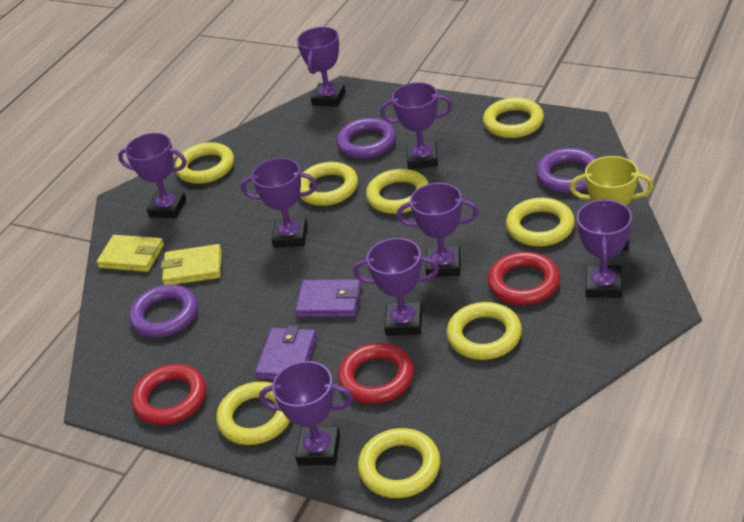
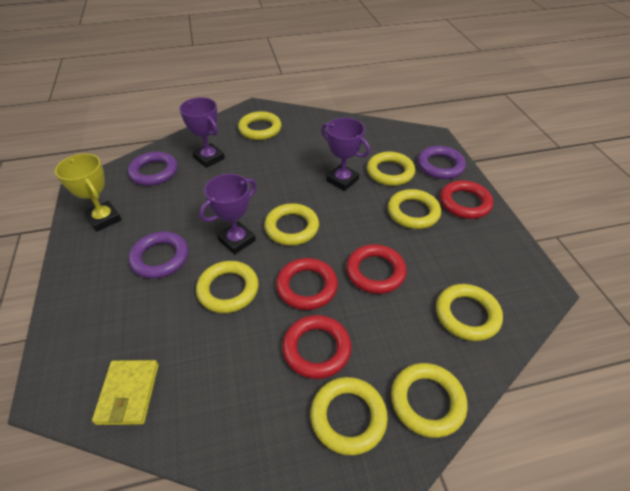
purple trophy: 8 -> 3
purple wallet: 2 -> 0
red ring: 3 -> 4
yellow wallet: 2 -> 1

